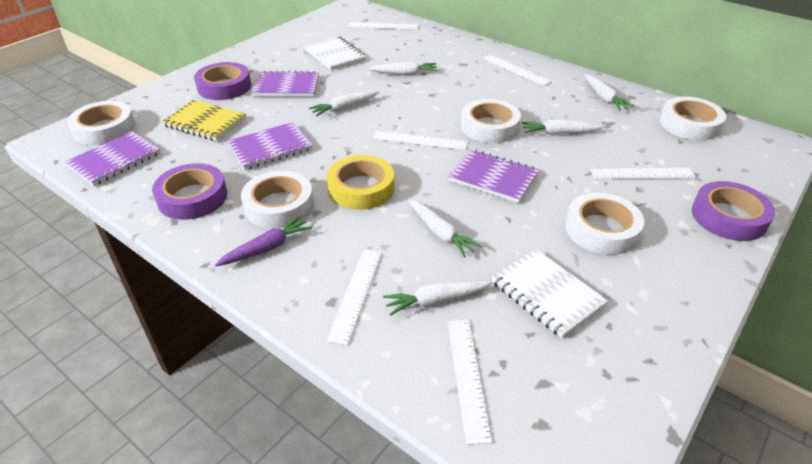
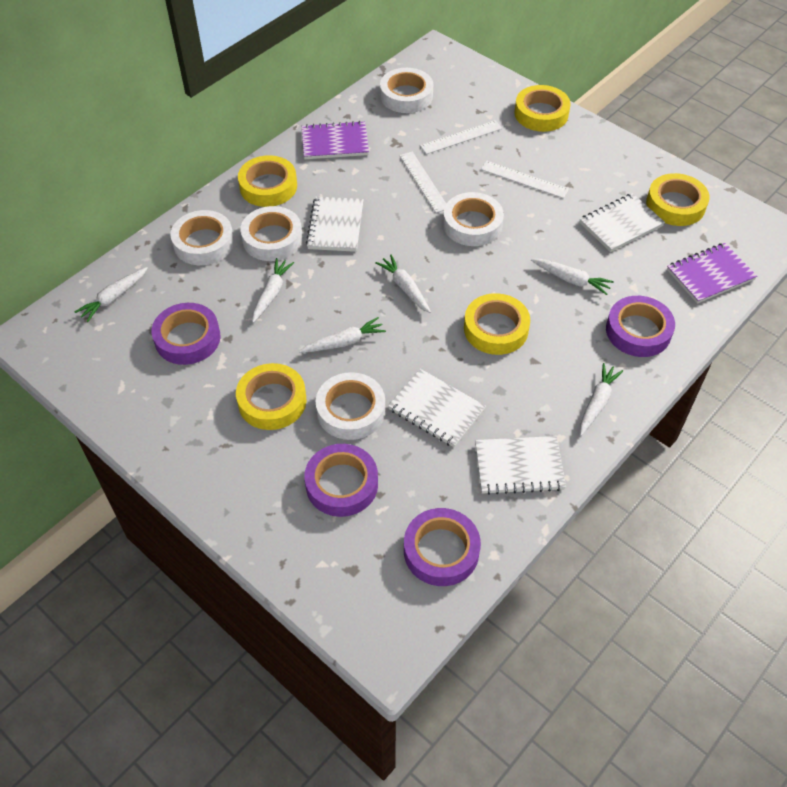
purple carrot: 1 -> 0
purple notebook: 4 -> 2
purple tape: 3 -> 4
white notebook: 2 -> 4
white ruler: 6 -> 3
yellow notebook: 1 -> 0
yellow tape: 1 -> 5

